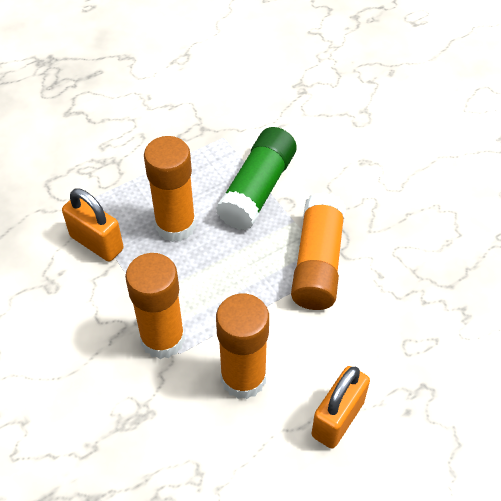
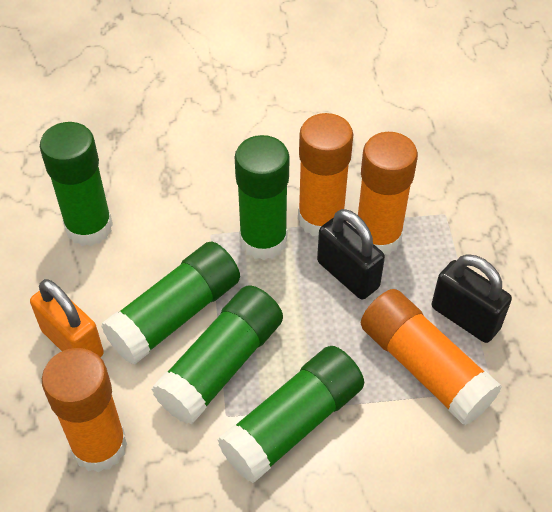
black padlock: 0 -> 2
green glue stick: 1 -> 5
orange padlock: 2 -> 1

